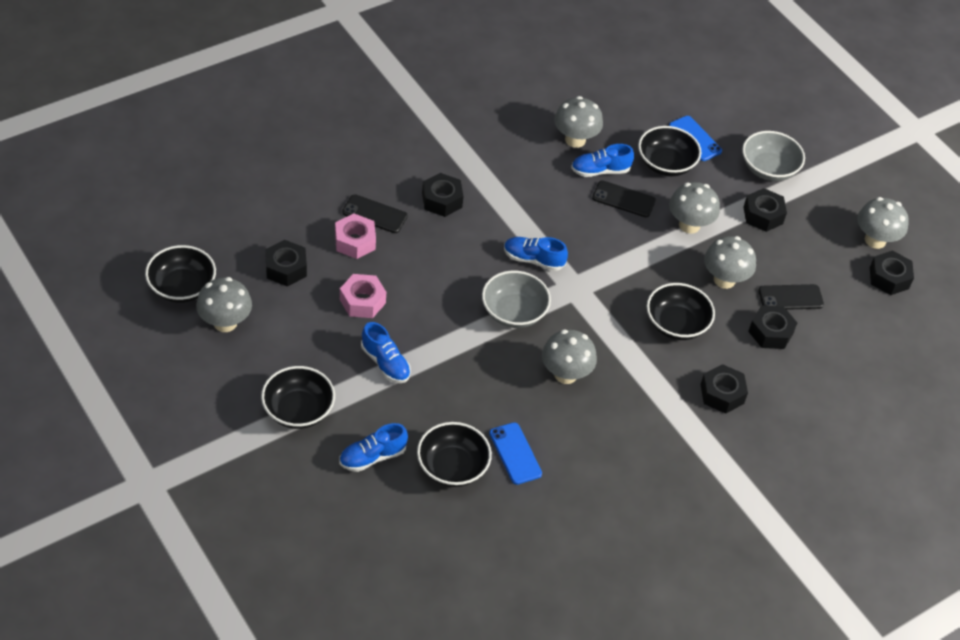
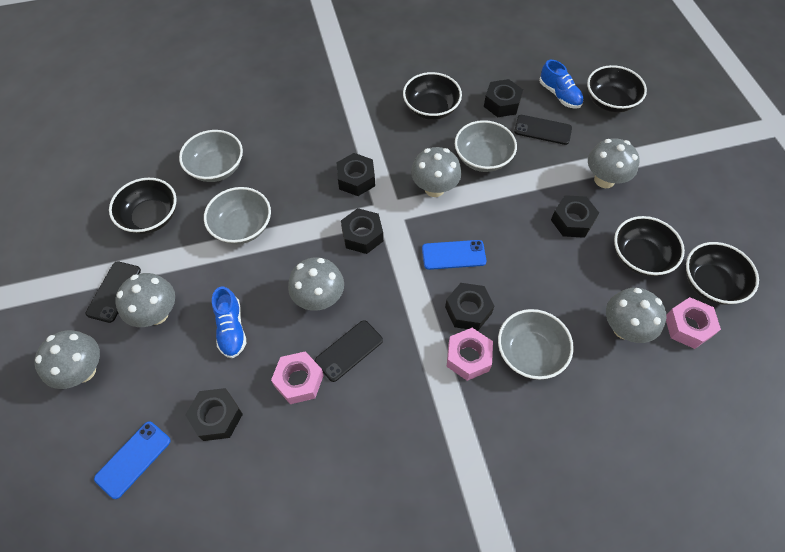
blue shoe: 4 -> 2
grey bowl: 2 -> 4
pink nut: 2 -> 3

